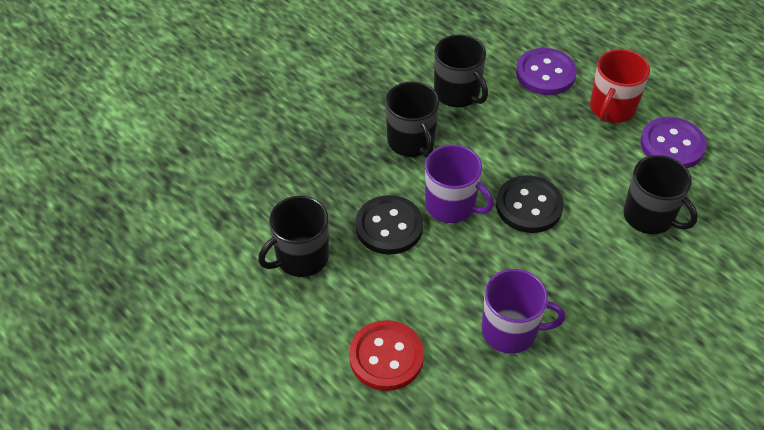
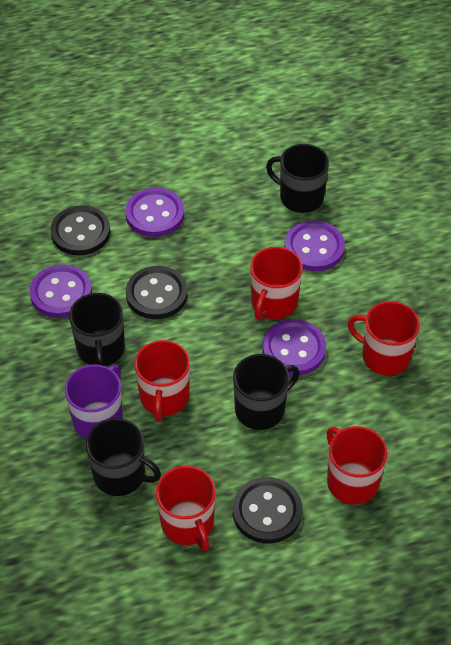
black button: 2 -> 3
purple button: 2 -> 4
purple mug: 2 -> 1
red button: 1 -> 0
red mug: 1 -> 5

